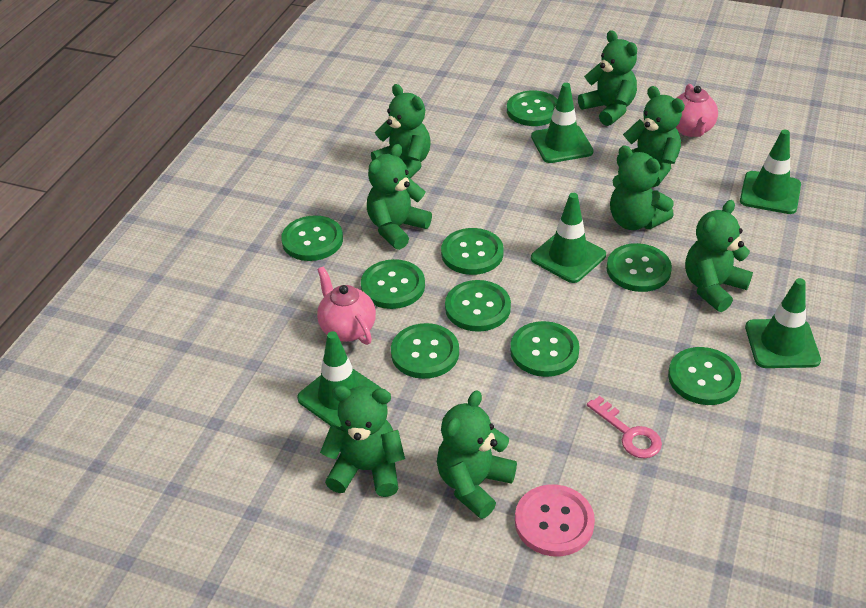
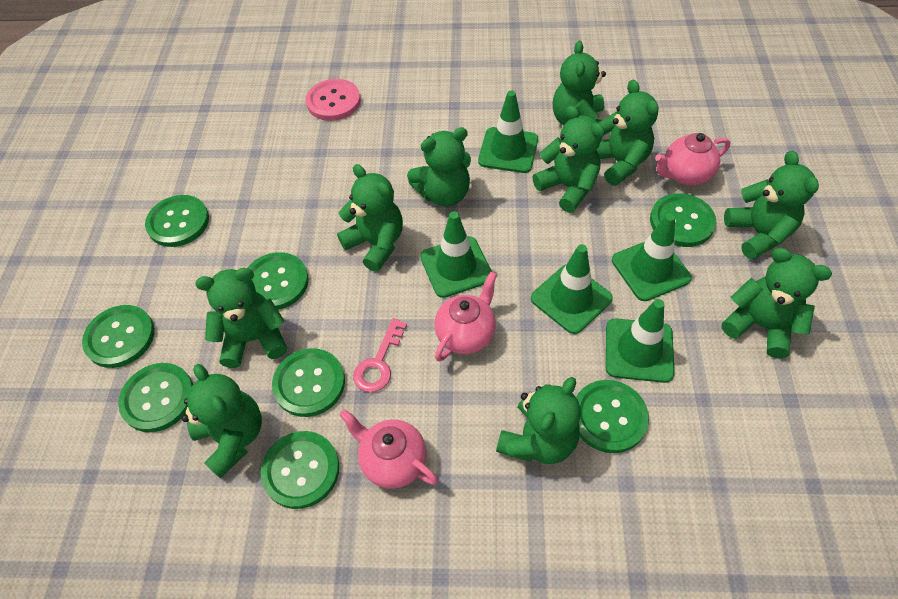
green button: 9 -> 8
green teddy bear: 8 -> 10
pink teapot: 2 -> 3

